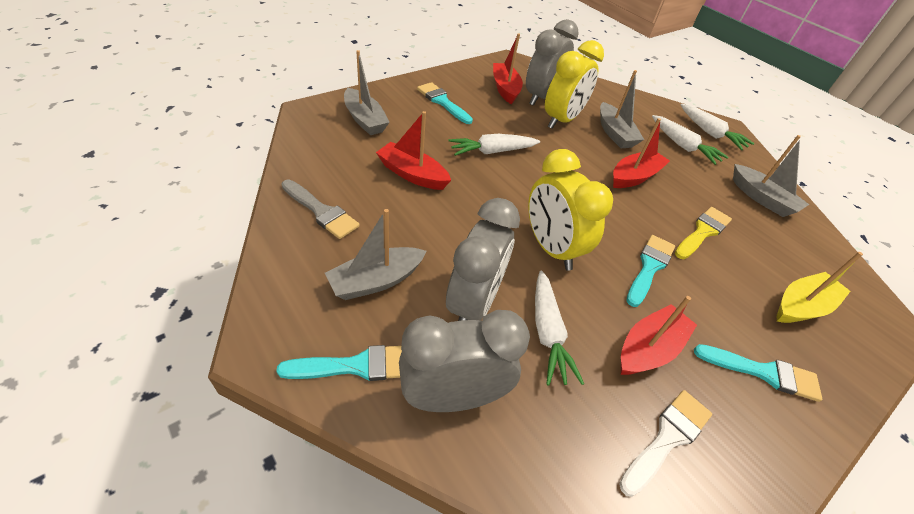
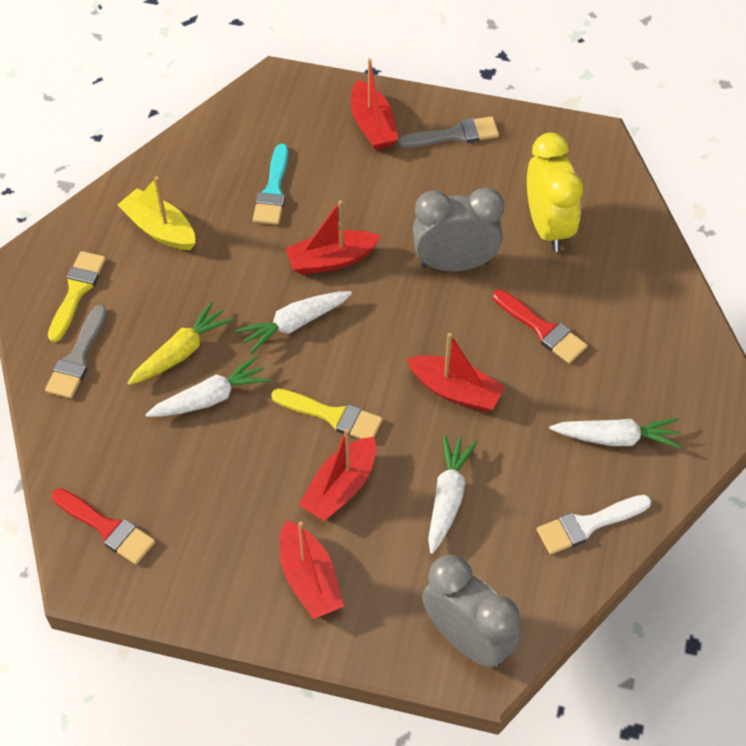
grey boat: 4 -> 0
grey brush: 1 -> 2
grey clock: 3 -> 2
red boat: 4 -> 5
red brush: 0 -> 2
turquoise brush: 4 -> 1
yellow brush: 1 -> 2
yellow carrot: 0 -> 1
yellow clock: 2 -> 1

